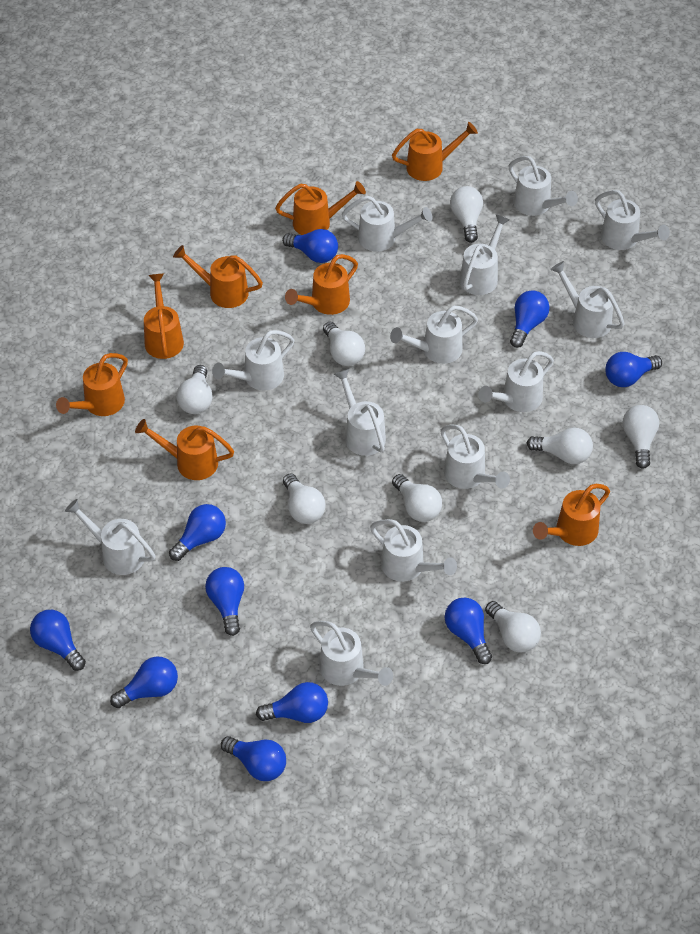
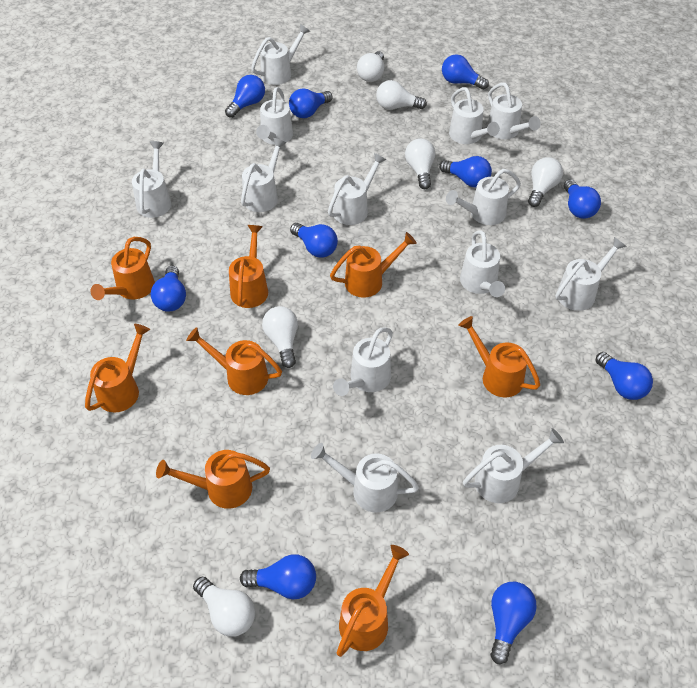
white light bulb: 8 -> 6

